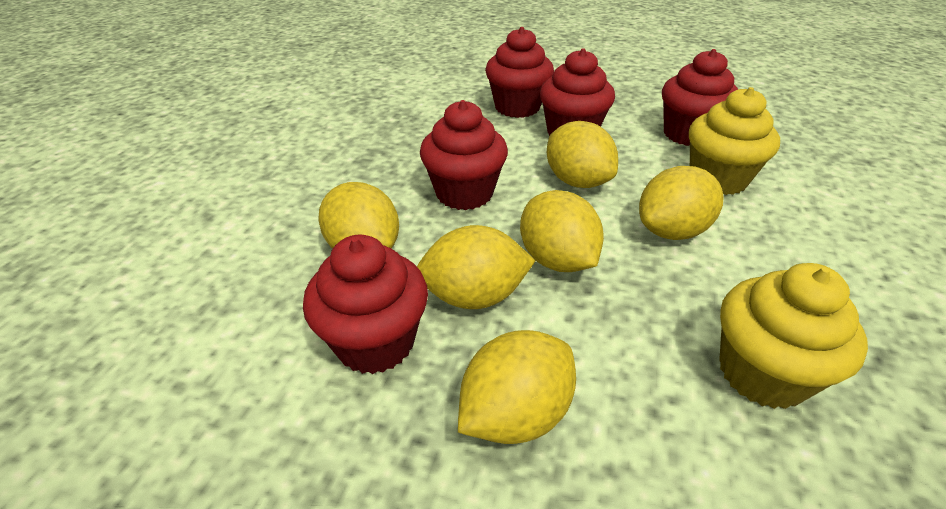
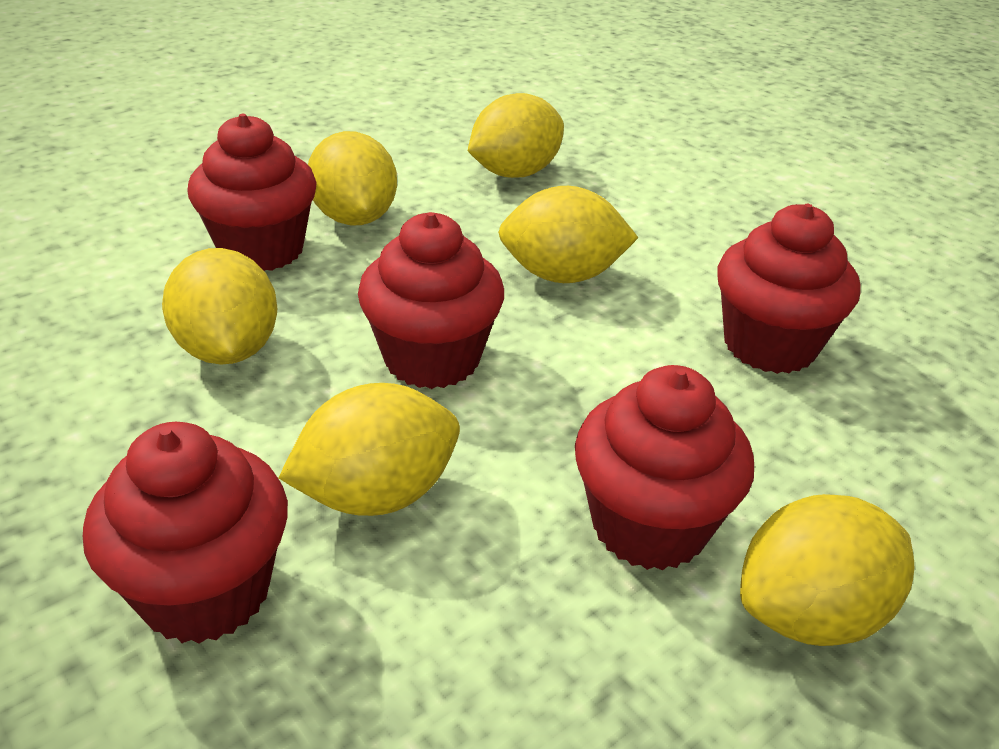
yellow cupcake: 2 -> 0

